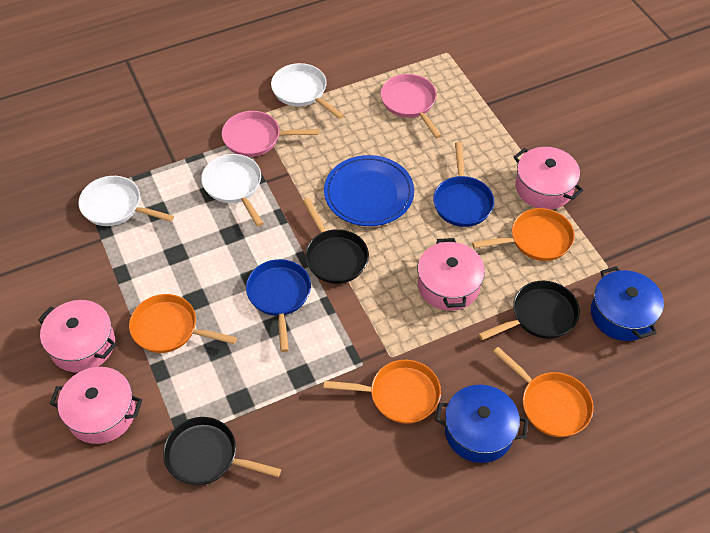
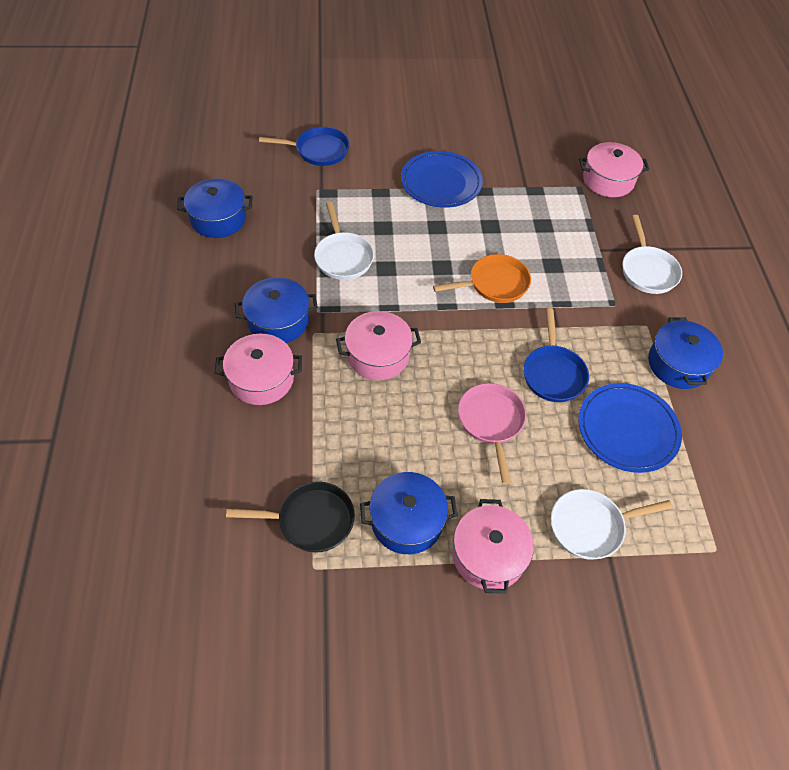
black pan: 3 -> 1
blue plate: 1 -> 2
blue pot: 2 -> 4
orange pan: 4 -> 1
pink pan: 2 -> 1

